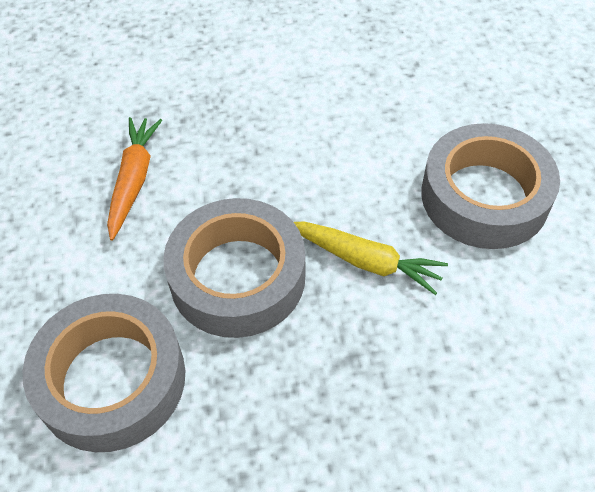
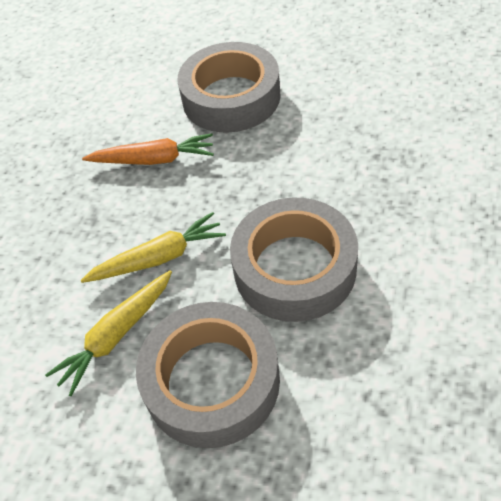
yellow carrot: 1 -> 2

